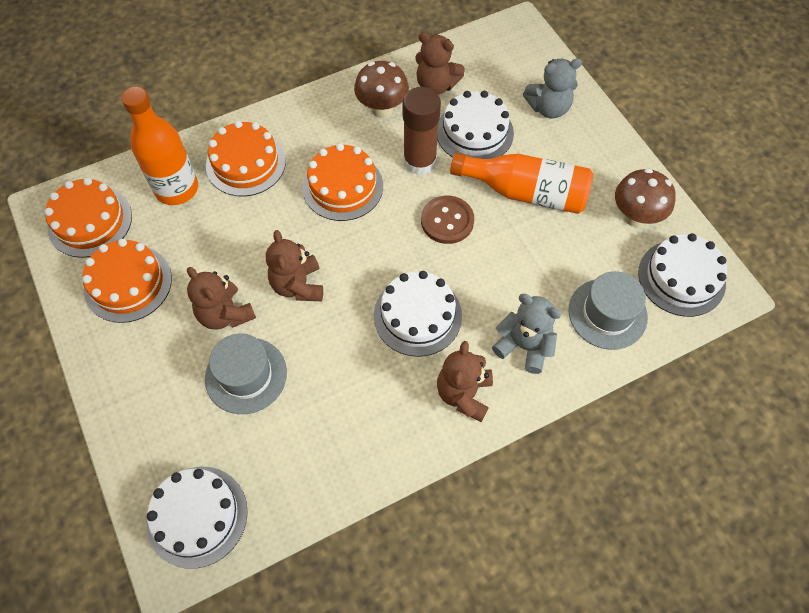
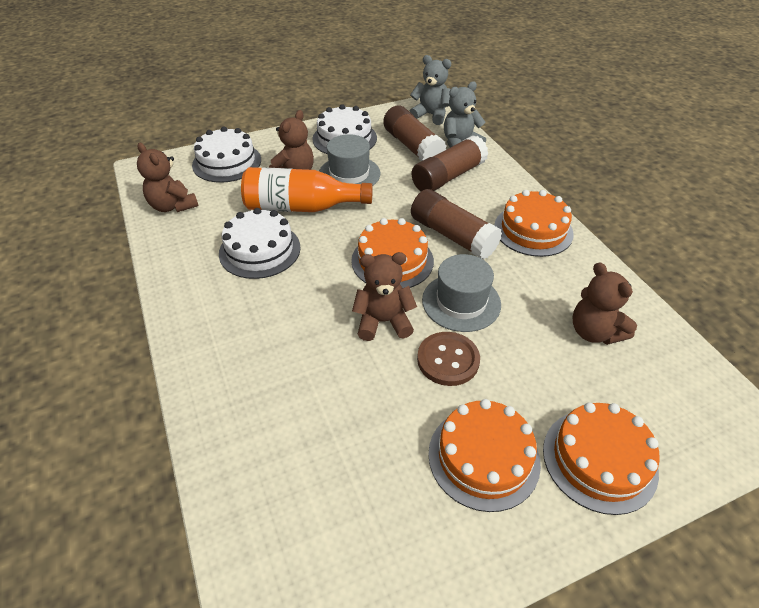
brown glue stick: 1 -> 3
brown mushroom: 2 -> 0
orange bottle: 2 -> 1
white cake: 4 -> 3

